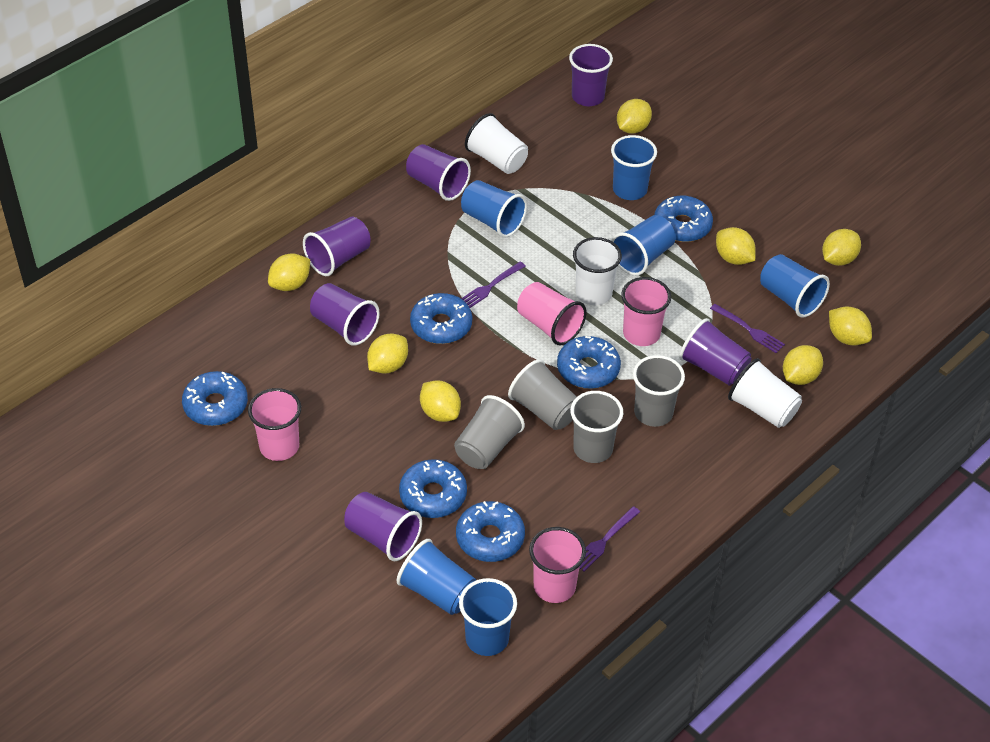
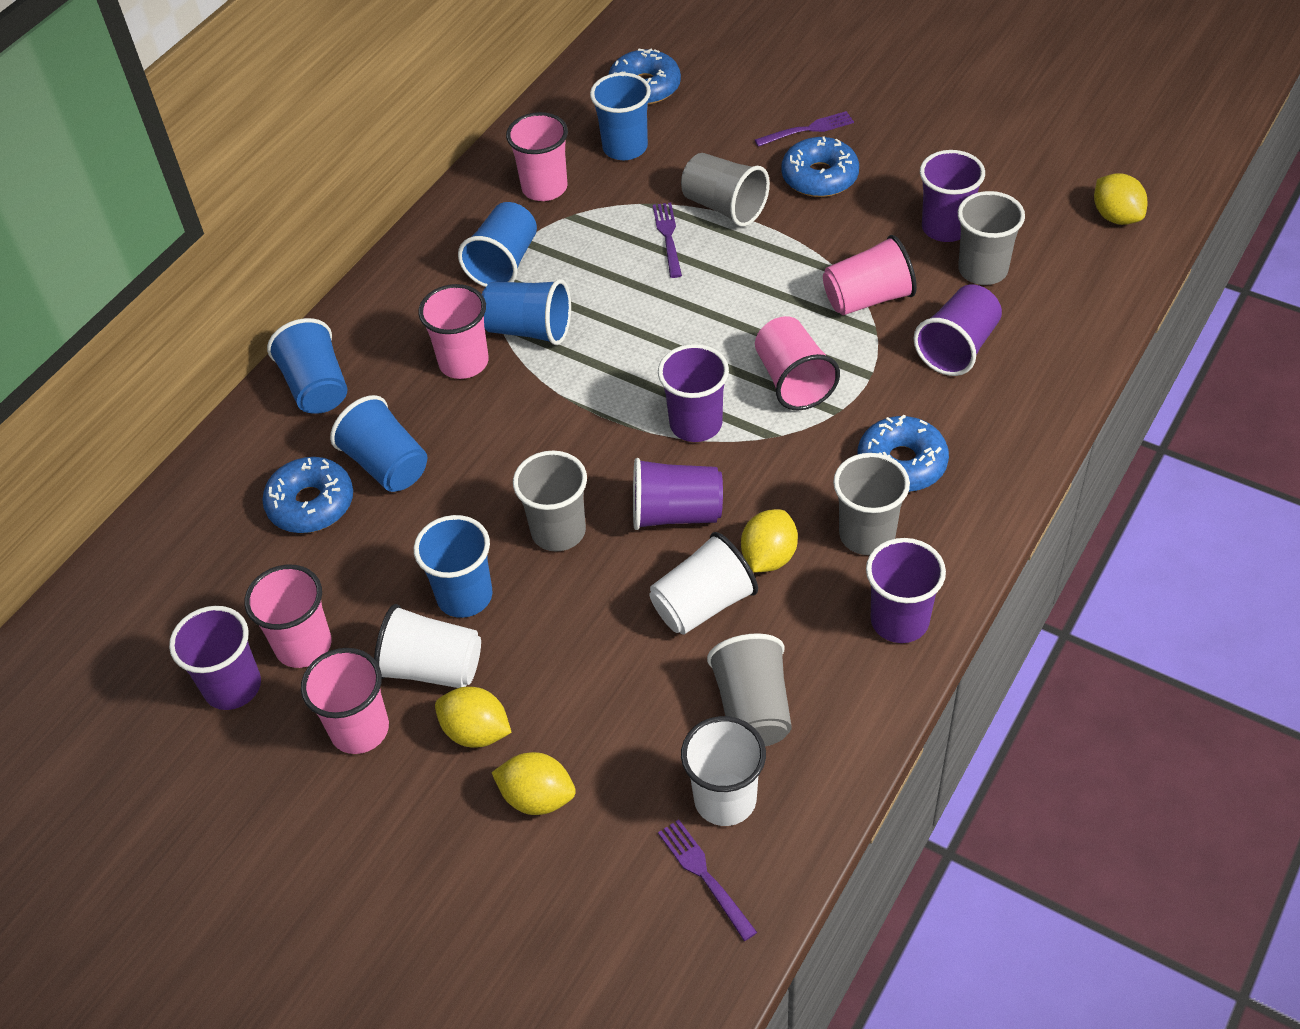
blue donut: 6 -> 4
grey cup: 4 -> 5
pink cup: 4 -> 6
yellow lemon: 8 -> 4

